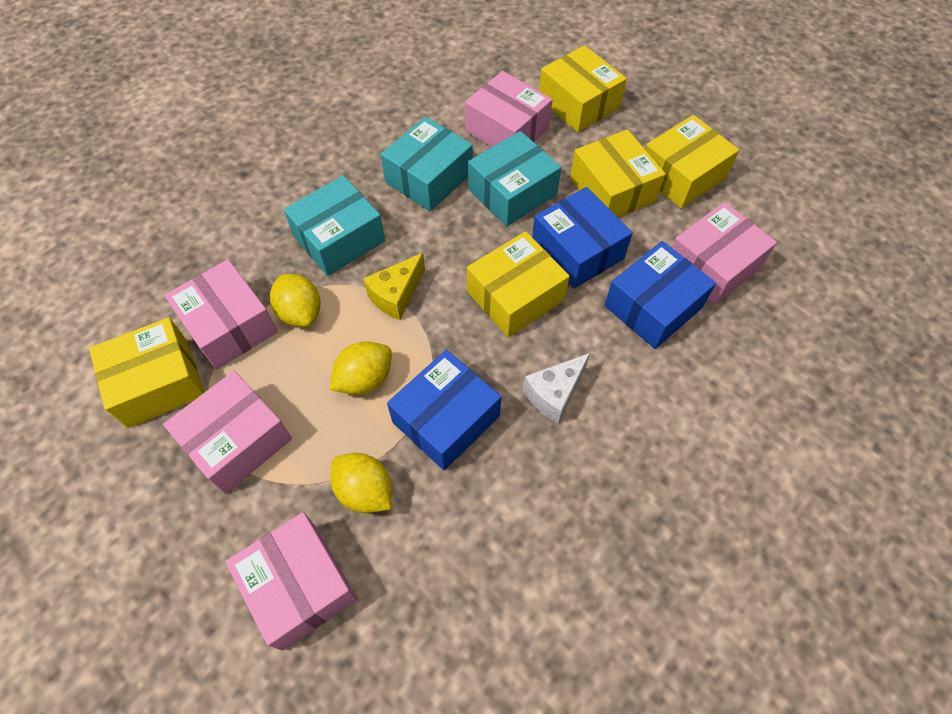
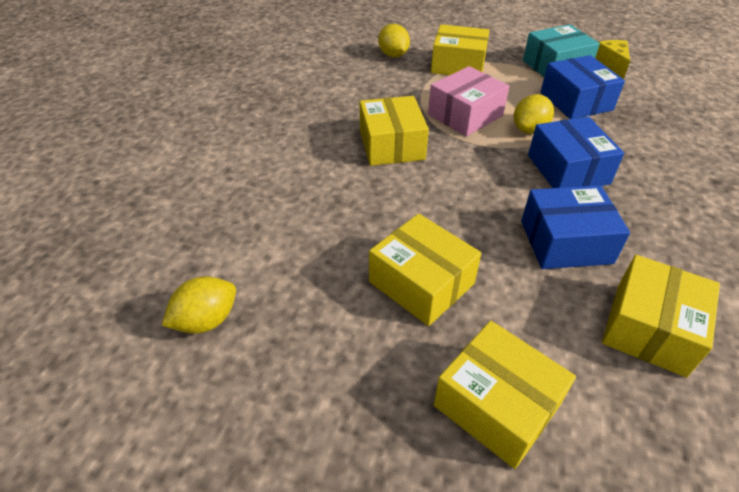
pink box: 5 -> 1
turquoise box: 3 -> 1
white cheese: 1 -> 0

